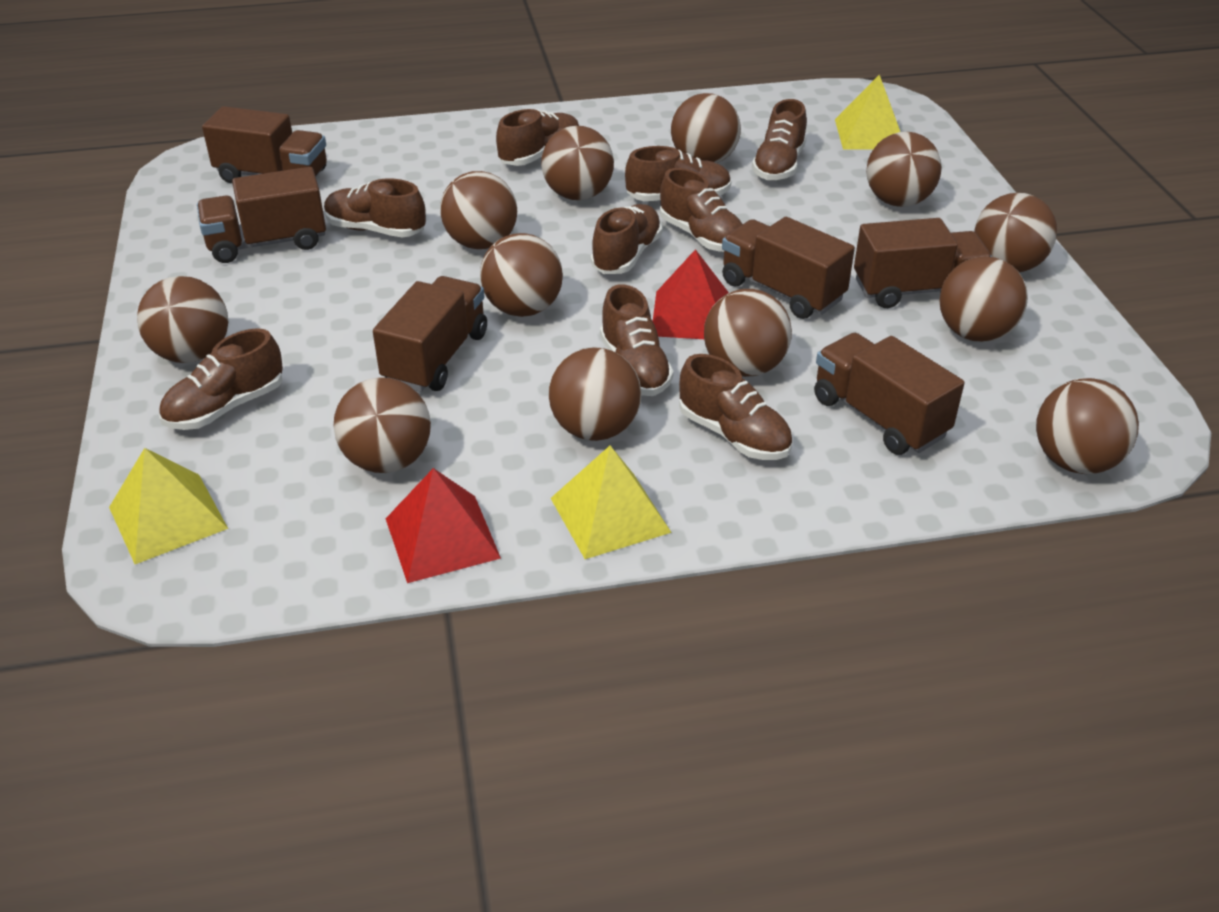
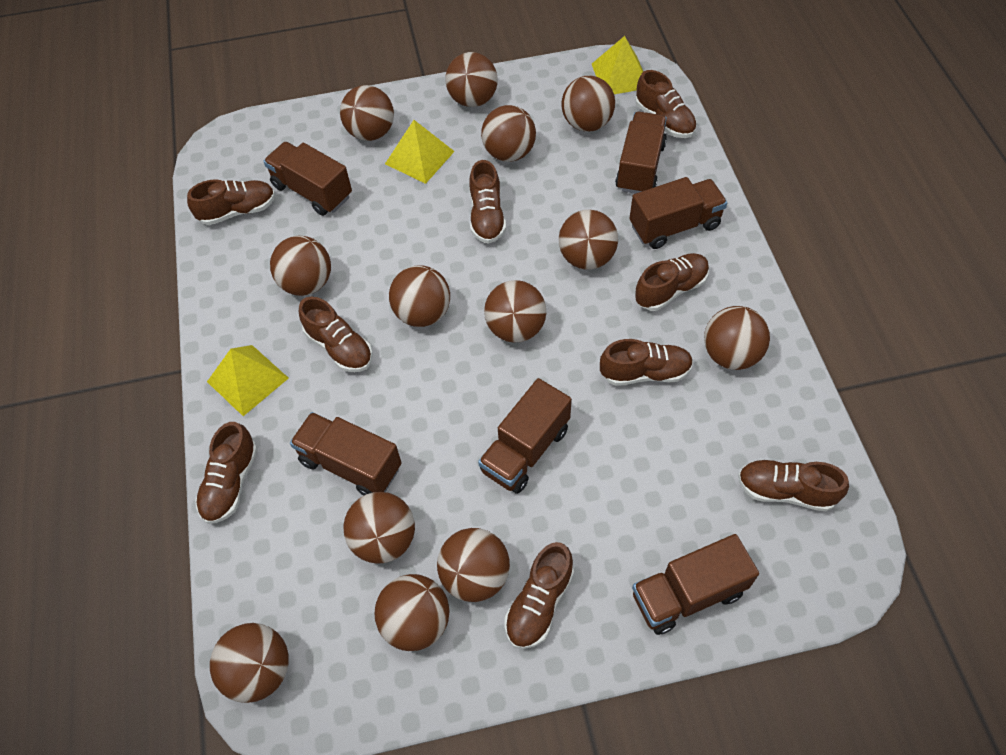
brown ball: 12 -> 13
red pyramid: 2 -> 0

